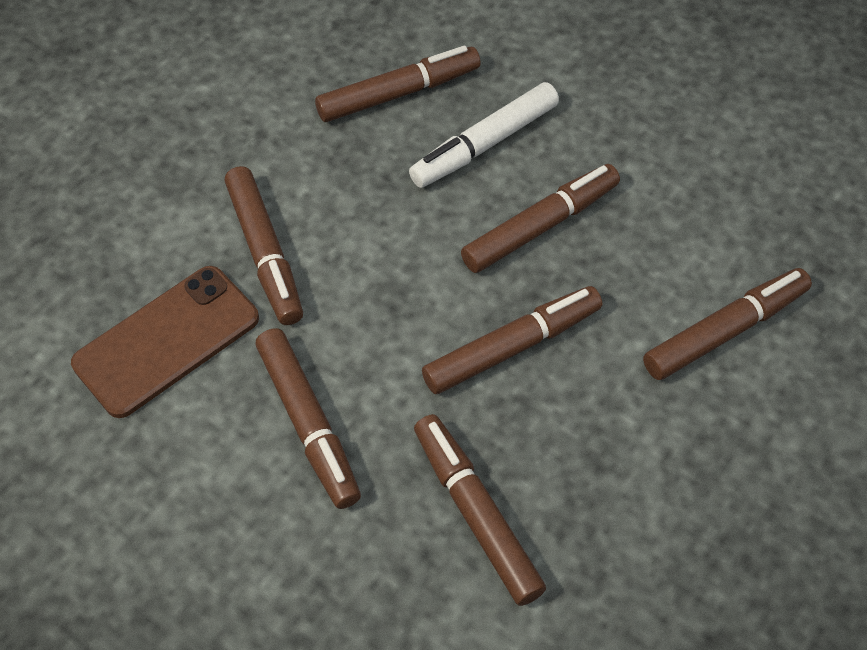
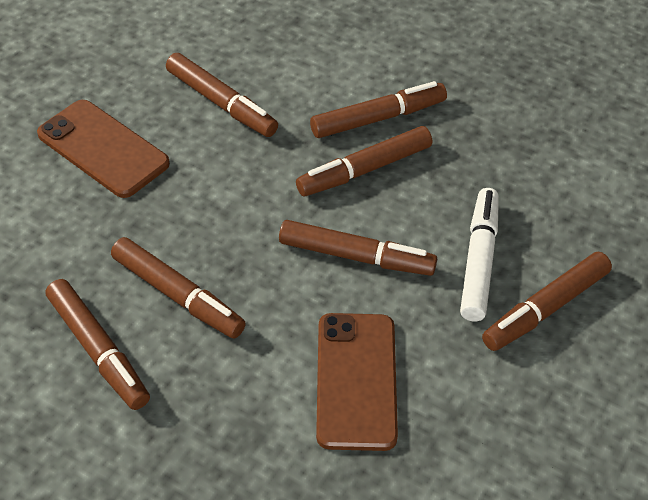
brown phone: 1 -> 2

